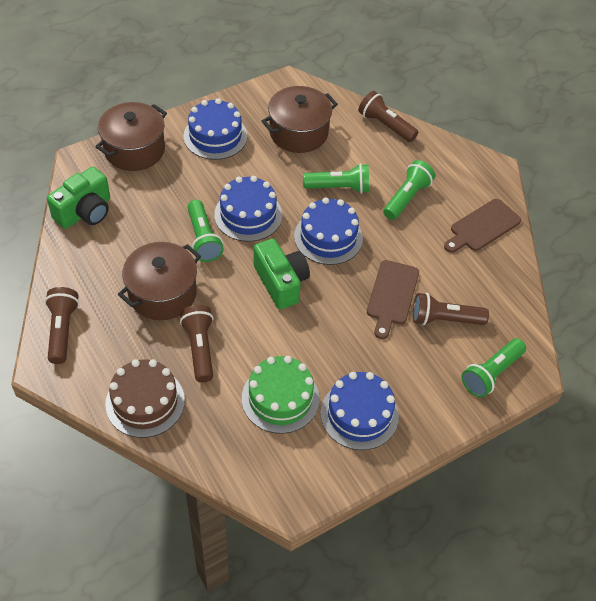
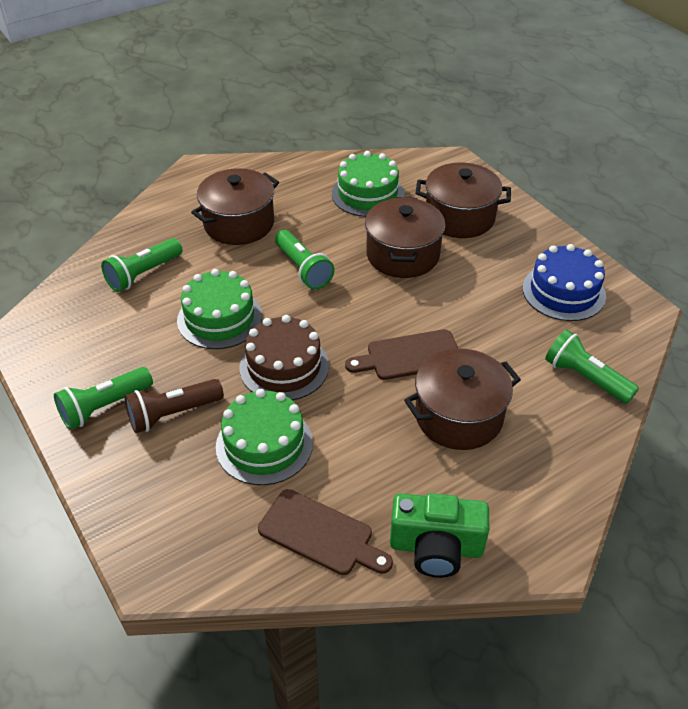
blue cake: 4 -> 1
brown flashlight: 4 -> 1
brown pot: 3 -> 4
green cake: 1 -> 3
green camera: 2 -> 1

